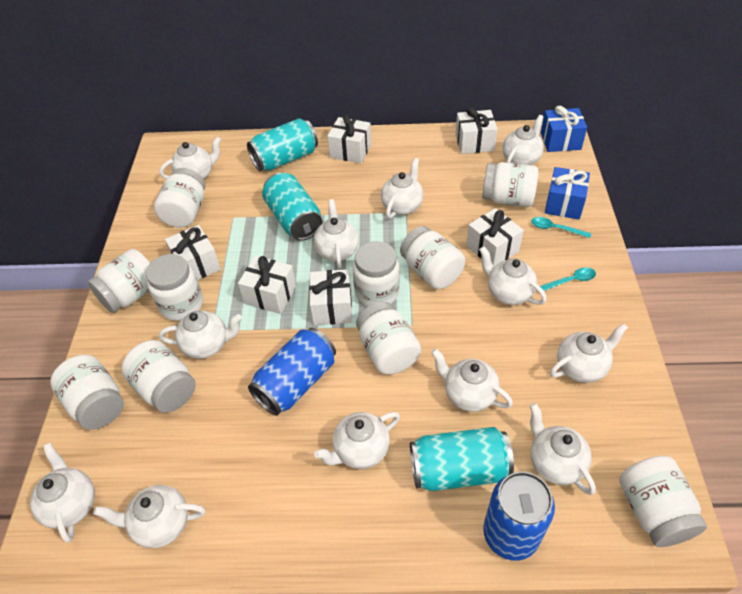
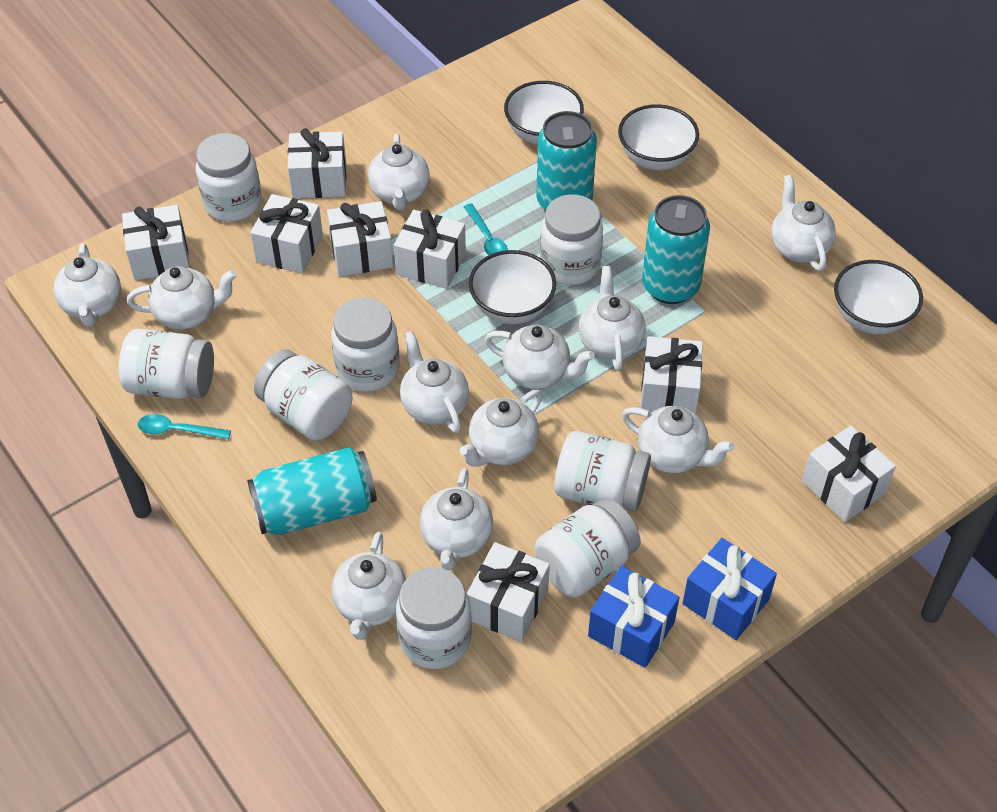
blue can: 2 -> 0
white bowl: 0 -> 4
white gift: 6 -> 8
white jar: 10 -> 8
white teapot: 12 -> 11

